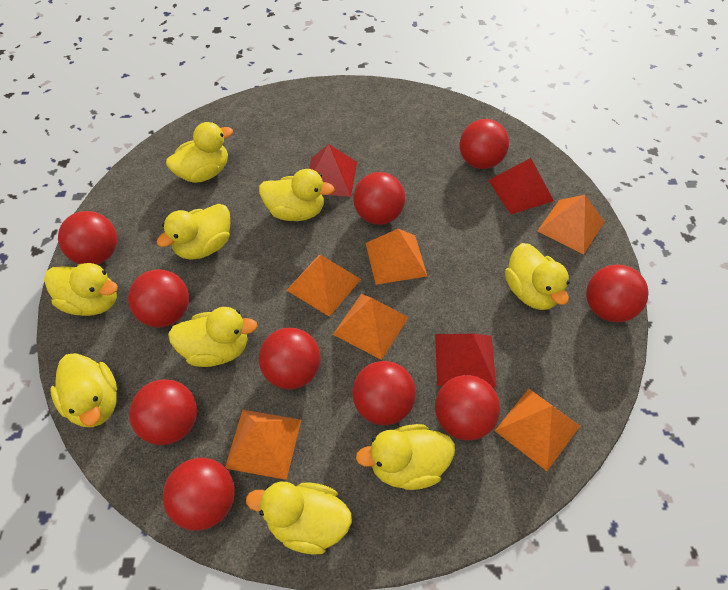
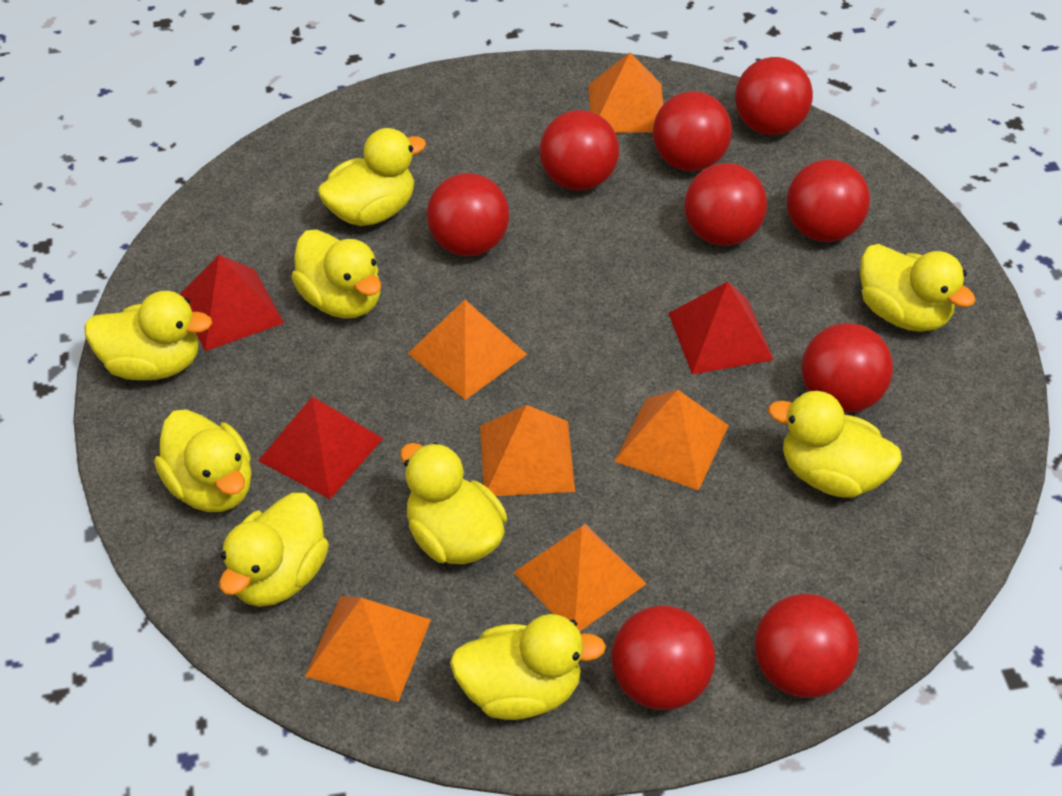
red ball: 10 -> 9

